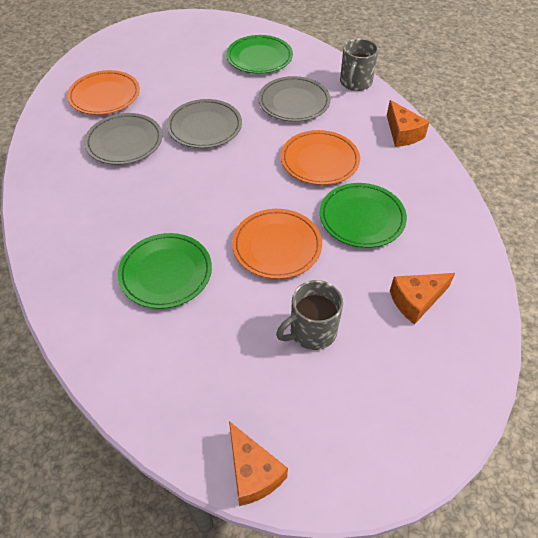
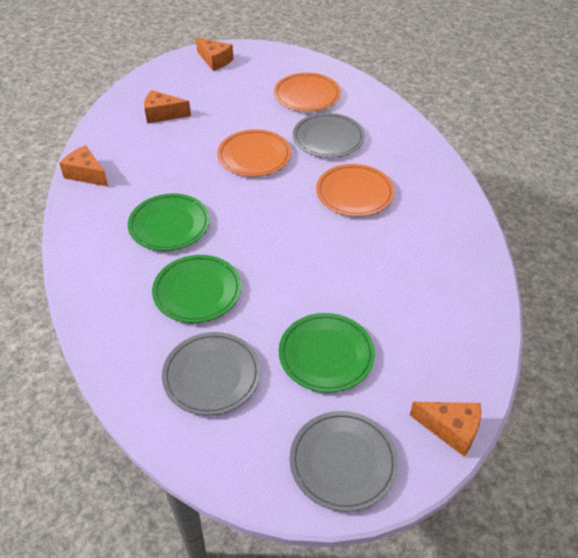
grey mug: 2 -> 0
orange cheese: 3 -> 4

